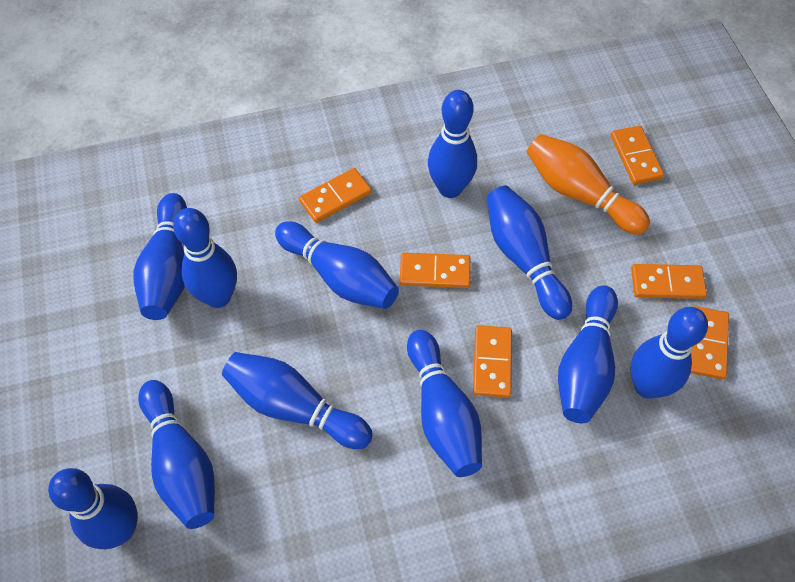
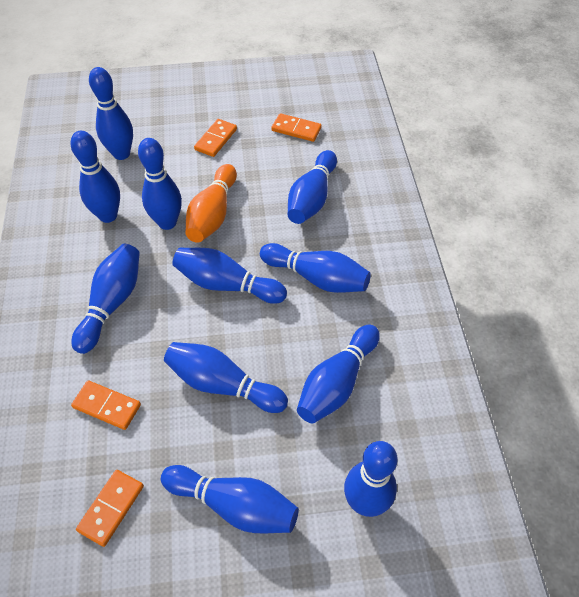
orange domino: 6 -> 4

